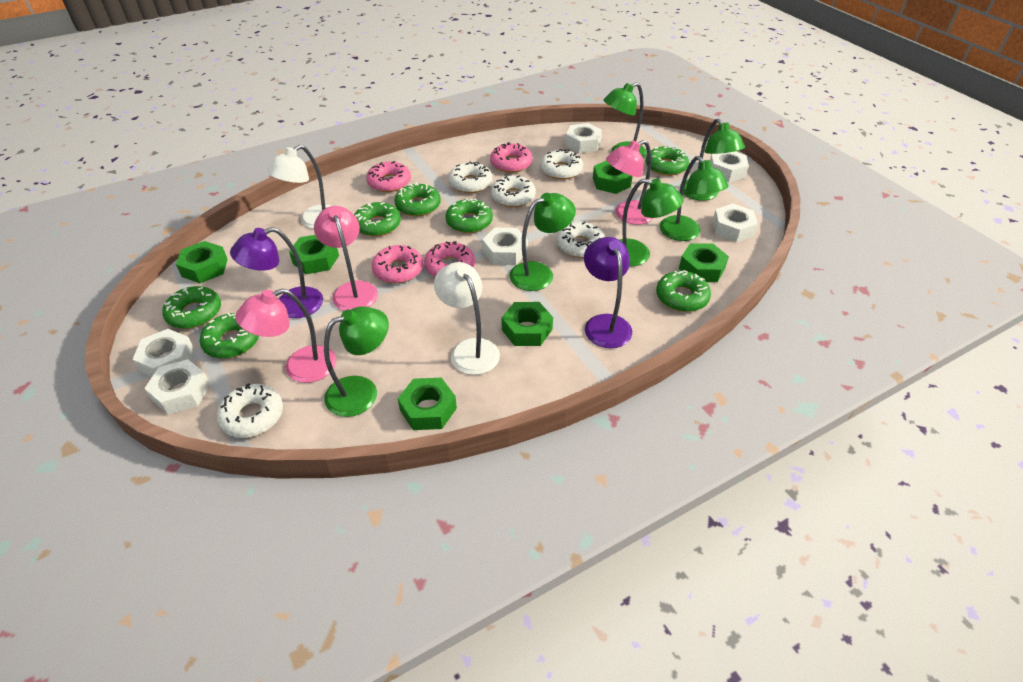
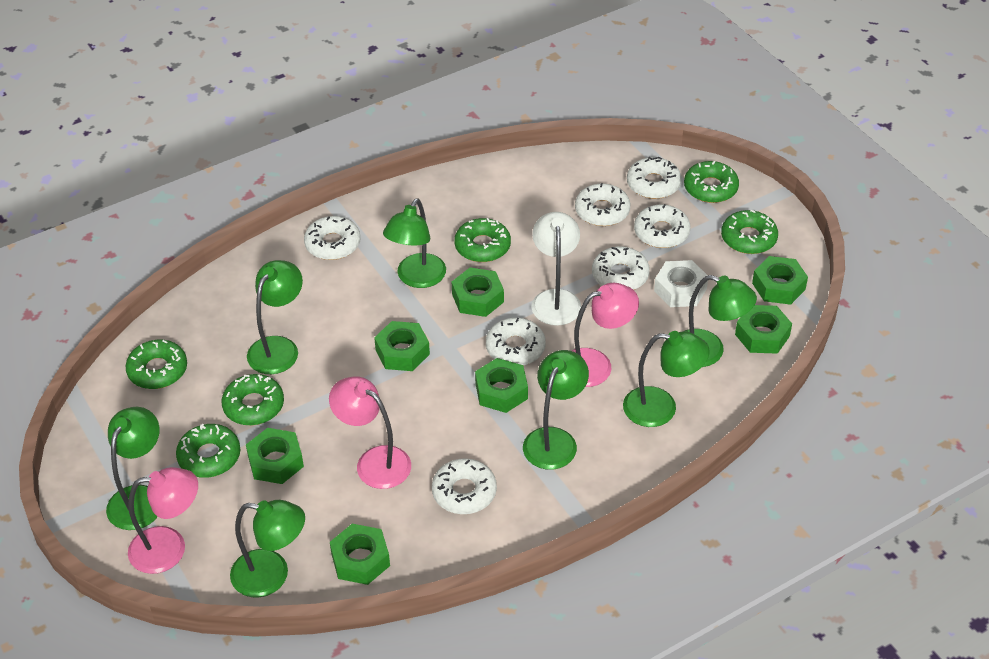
green donut: 7 -> 6
green lamp: 6 -> 7
green nut: 6 -> 7
pink donut: 4 -> 0
purple lamp: 2 -> 0
white donut: 5 -> 7
white lamp: 2 -> 1
white nut: 6 -> 1

